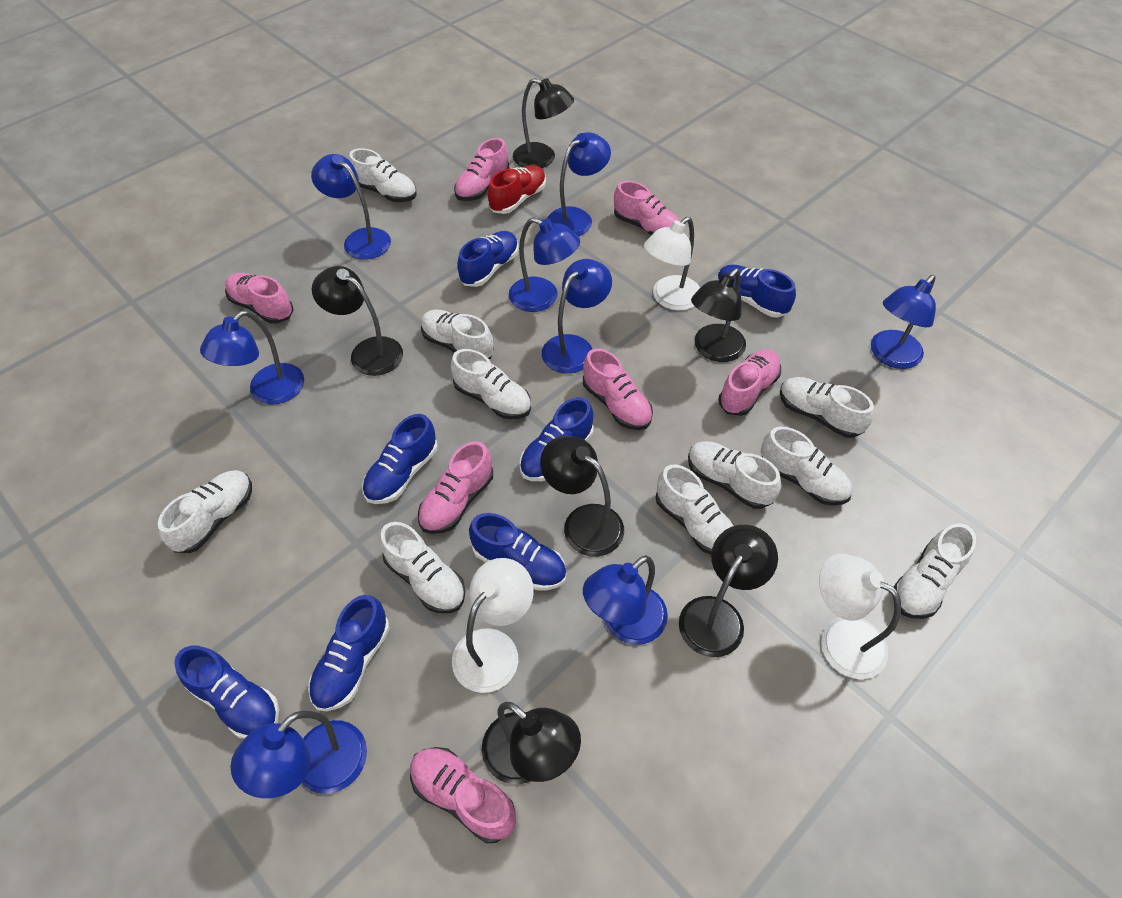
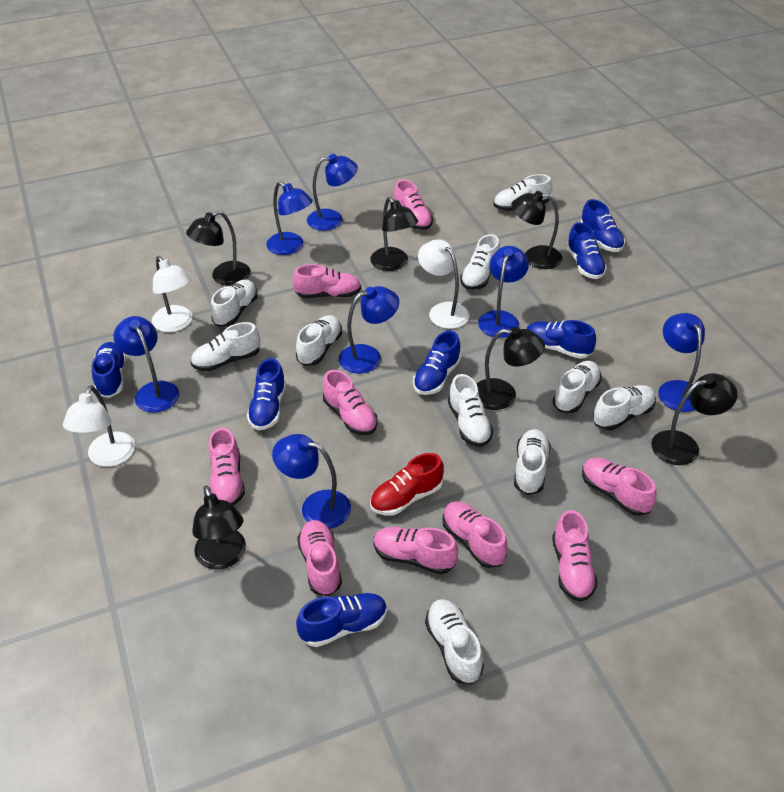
blue lamp: 8 -> 7
pink shoe: 7 -> 9

